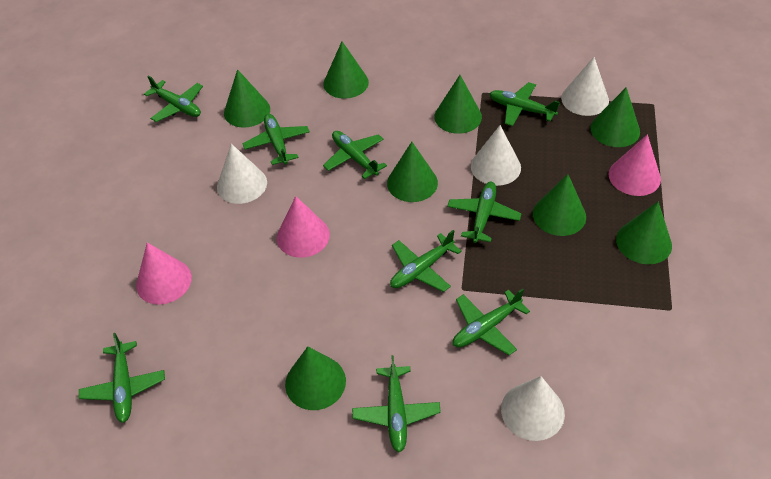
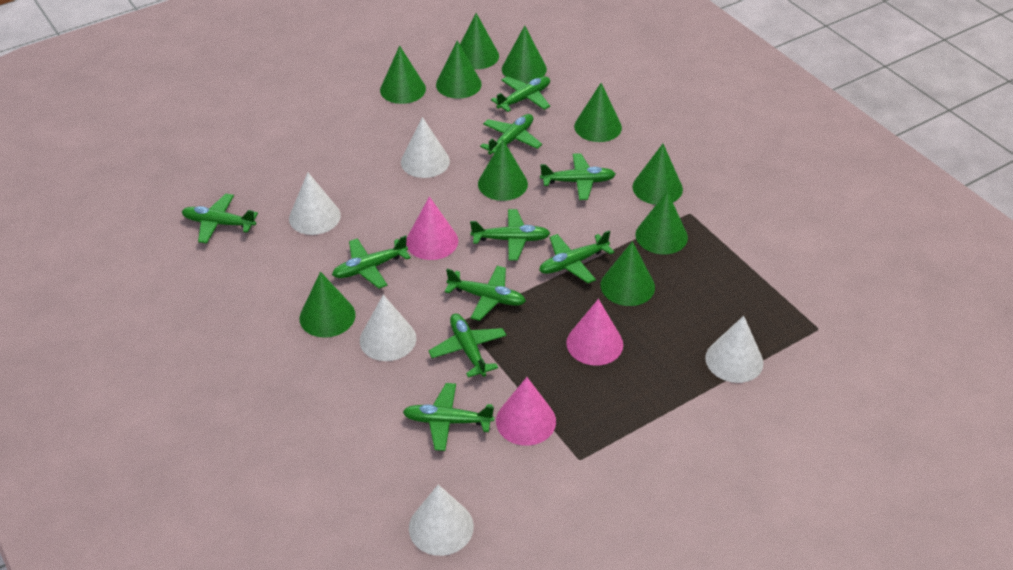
green cone: 8 -> 10
green plane: 9 -> 10
white cone: 4 -> 5

